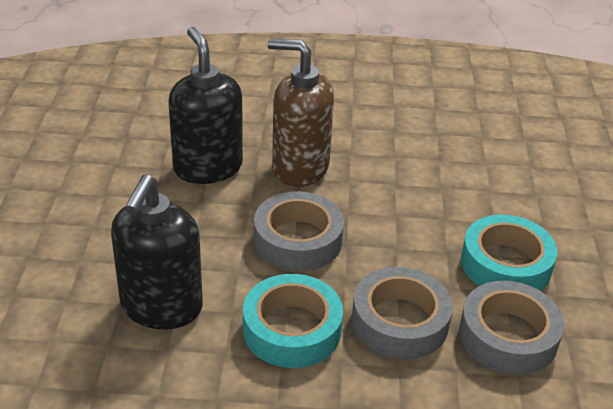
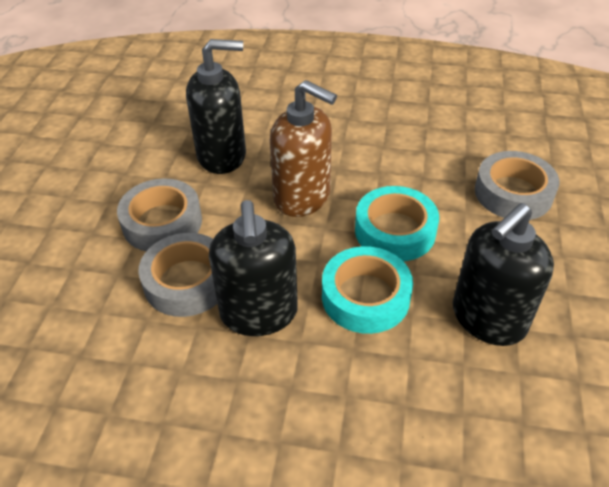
black soap dispenser: 2 -> 3

